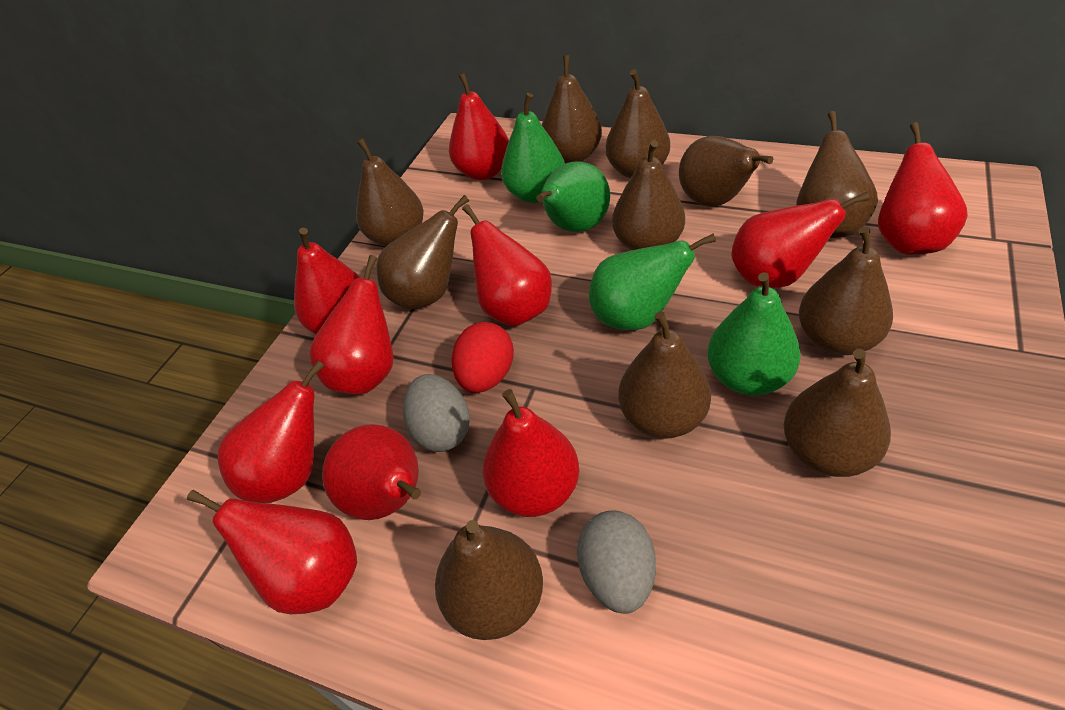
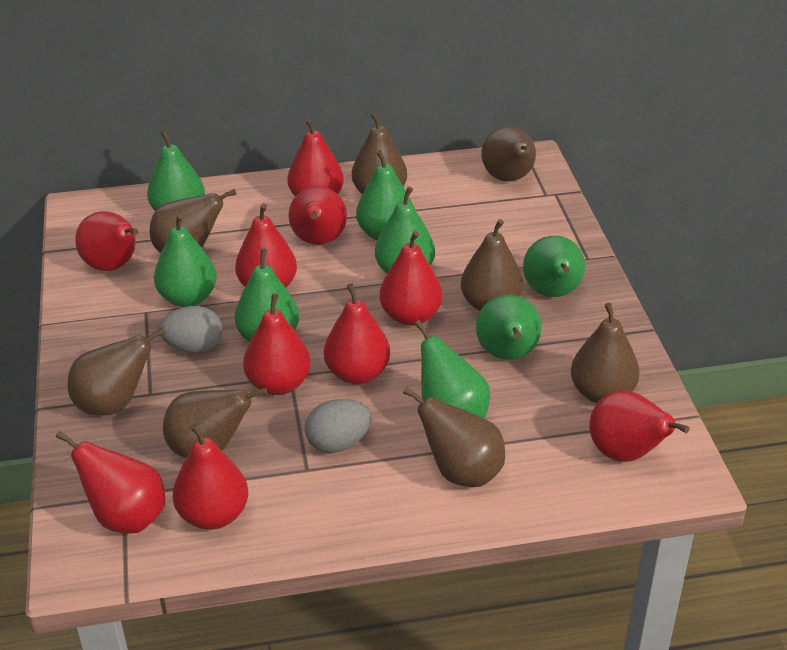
brown pear: 11 -> 8
green pear: 4 -> 8
red egg: 1 -> 0

